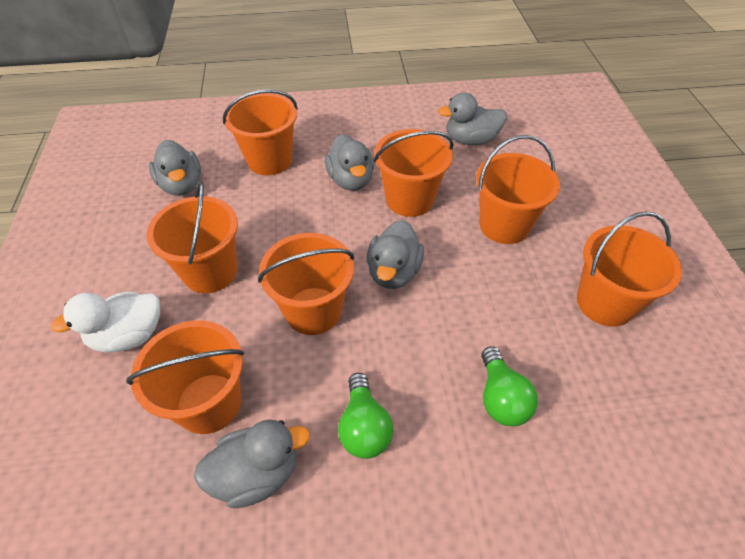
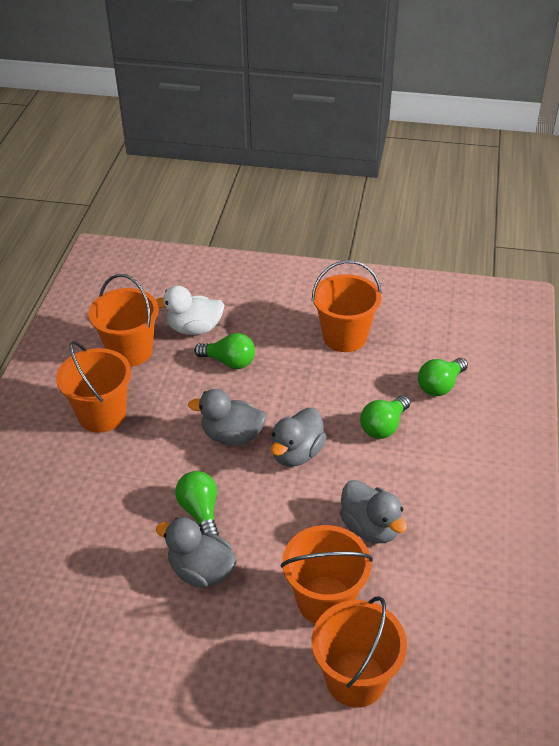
green light bulb: 2 -> 4
grey duck: 5 -> 4
orange bucket: 7 -> 5

